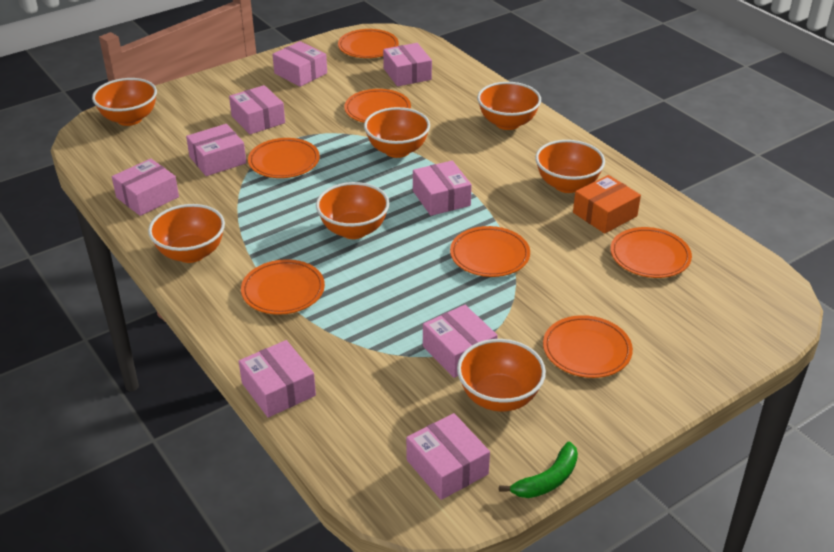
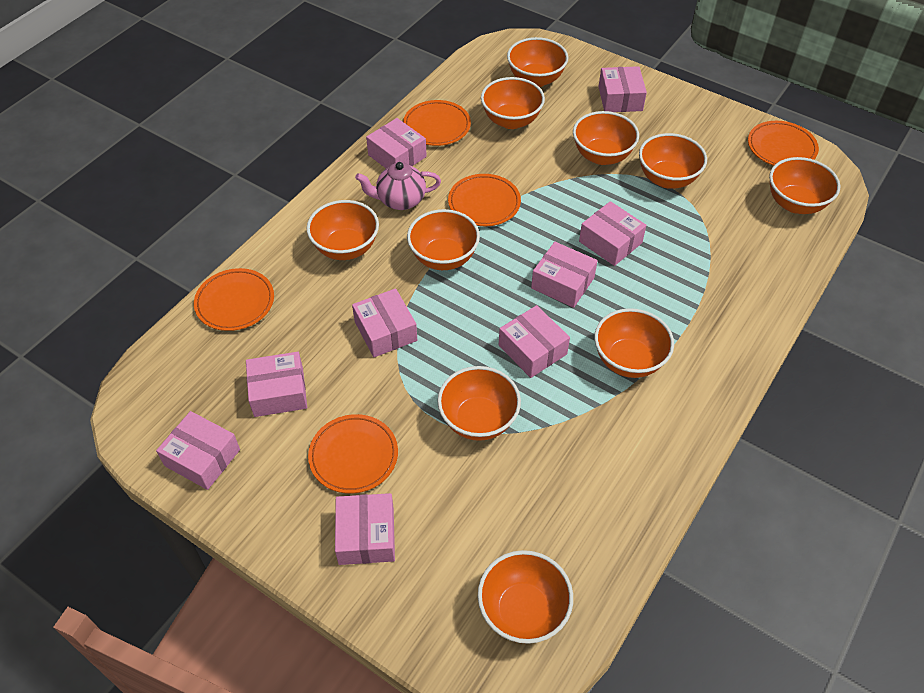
green banana: 1 -> 0
orange bowl: 7 -> 10
orange box: 1 -> 0
orange plate: 7 -> 5
pink teapot: 0 -> 1

